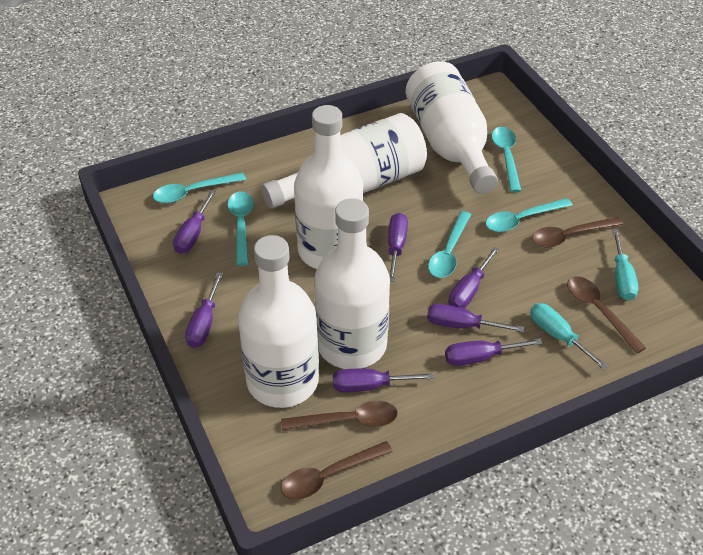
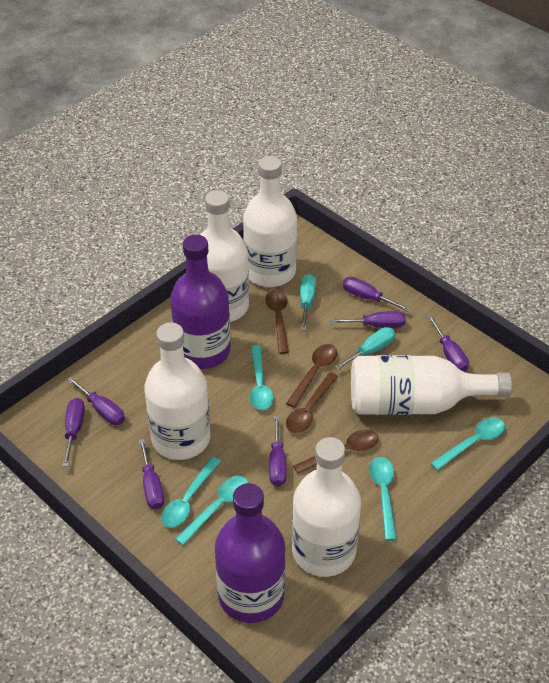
purple bottle: 0 -> 2

